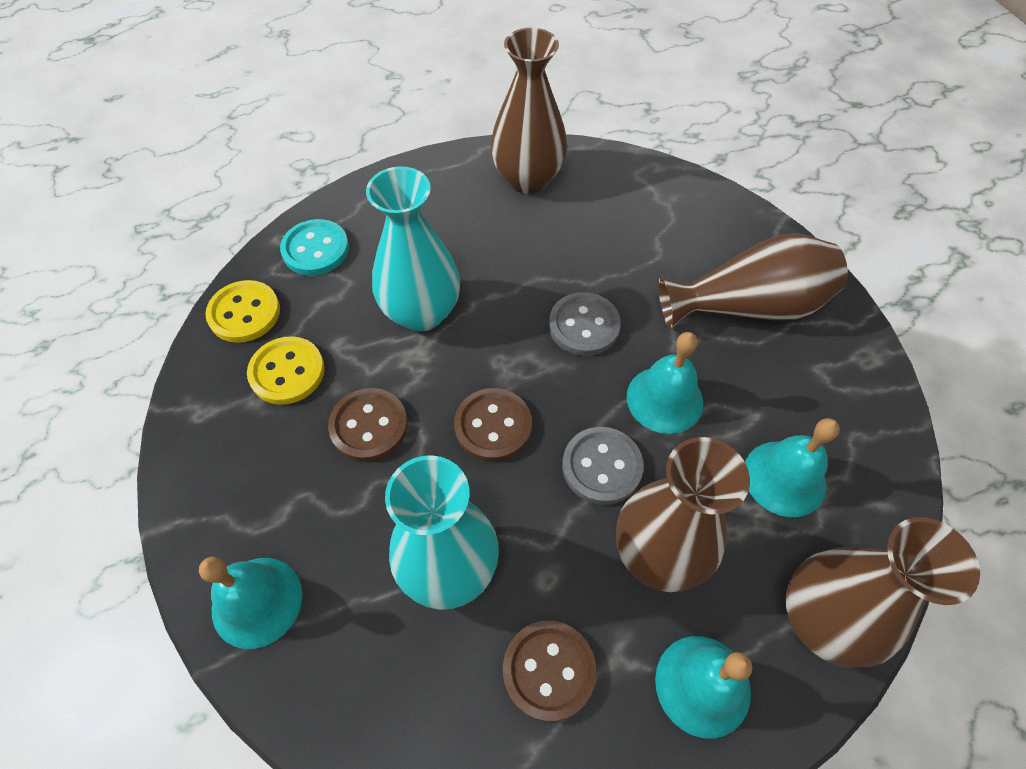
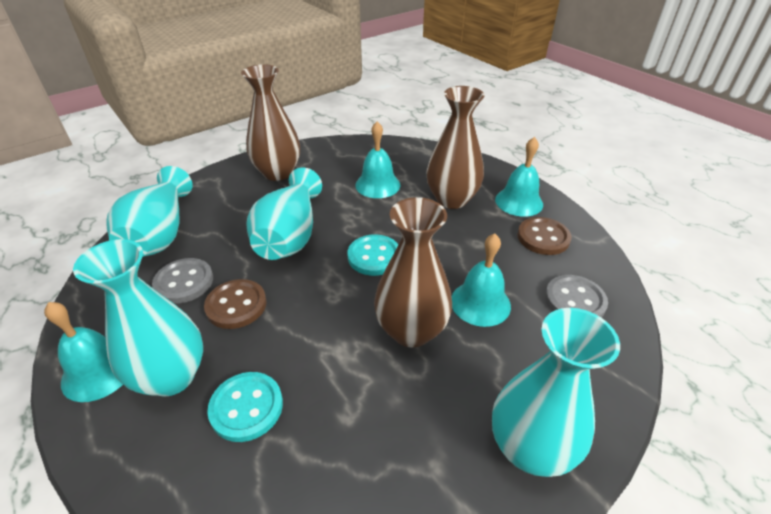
brown button: 3 -> 2
brown vase: 4 -> 3
turquoise button: 1 -> 2
turquoise vase: 2 -> 4
yellow button: 2 -> 0

